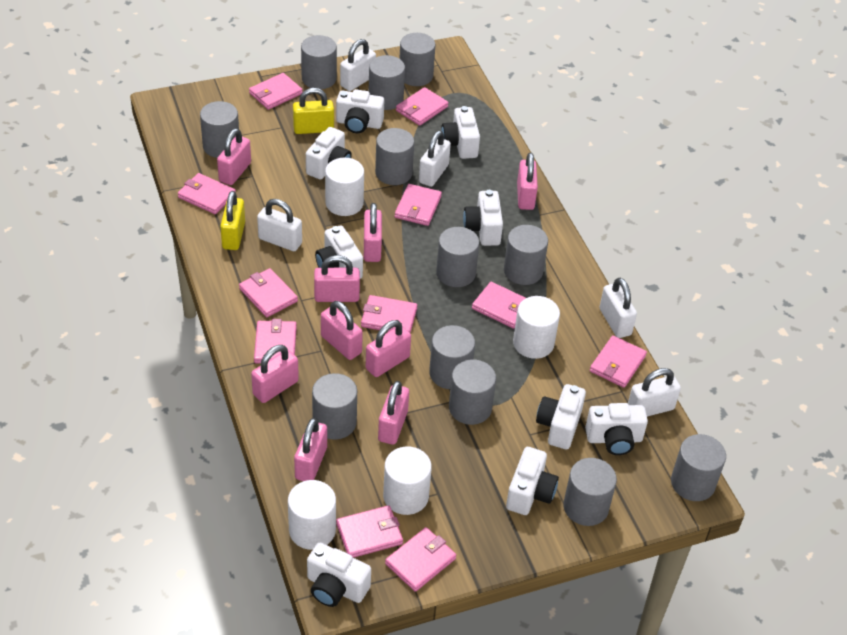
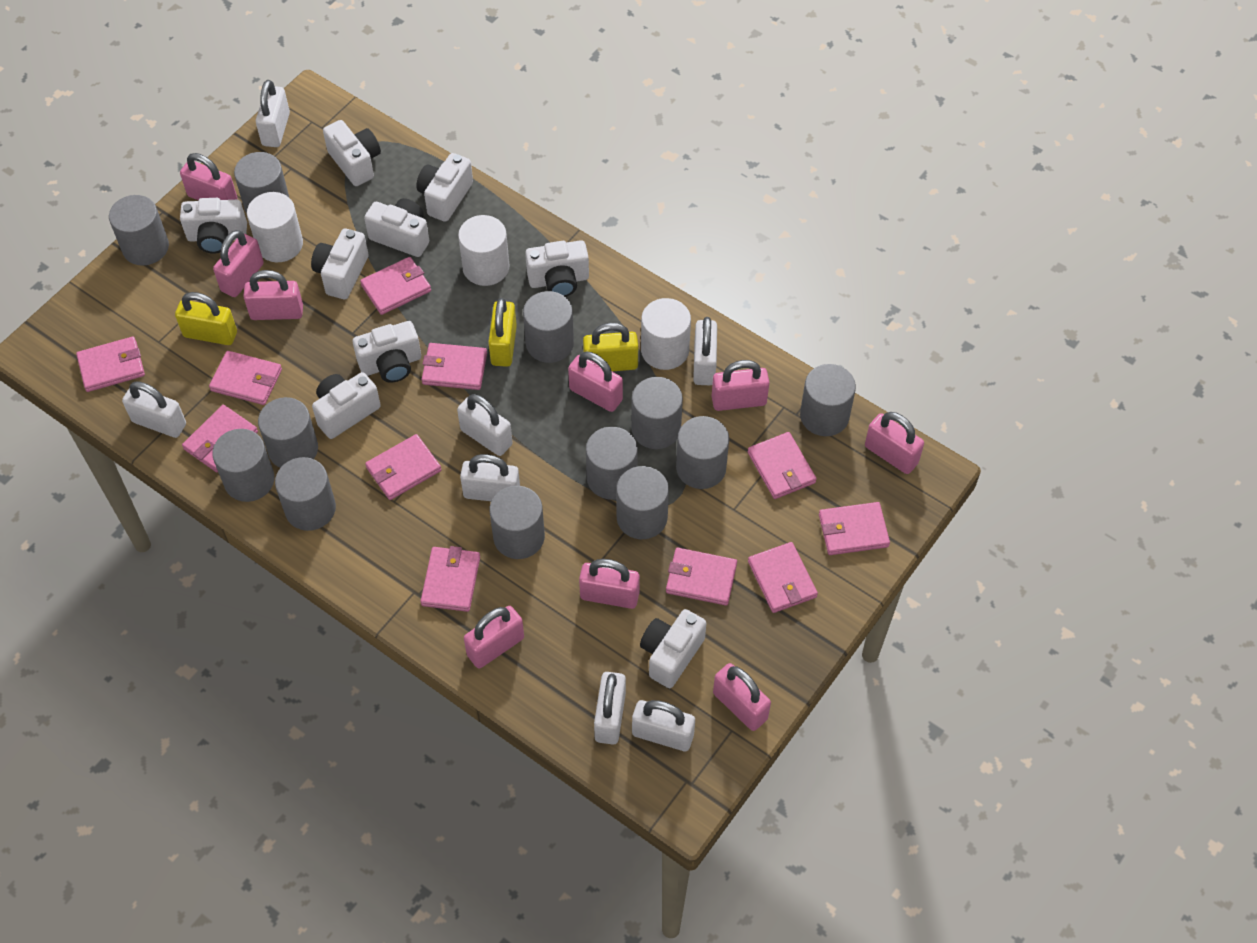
white cylinder: 4 -> 3
white padlock: 5 -> 7
yellow padlock: 2 -> 3

